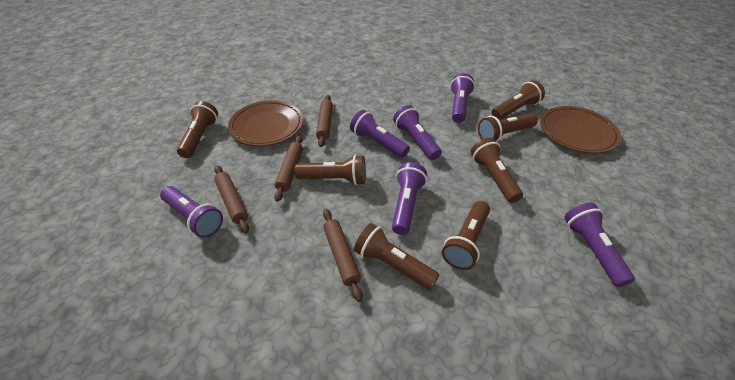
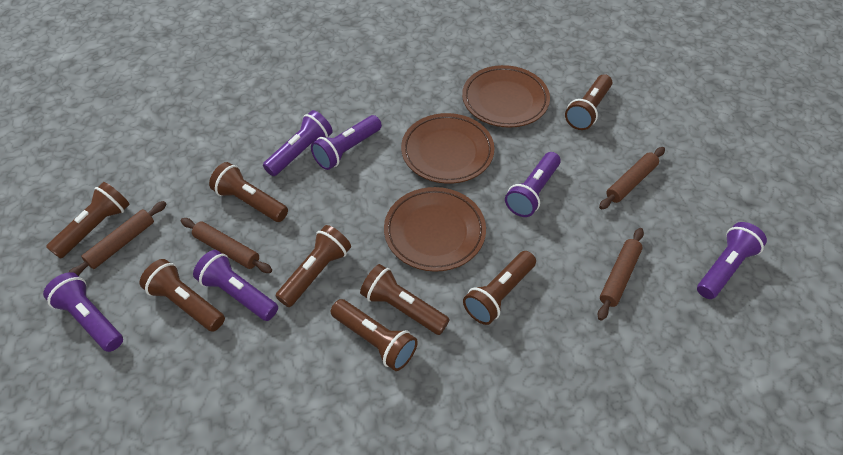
brown flashlight: 7 -> 8
brown plate: 2 -> 3

